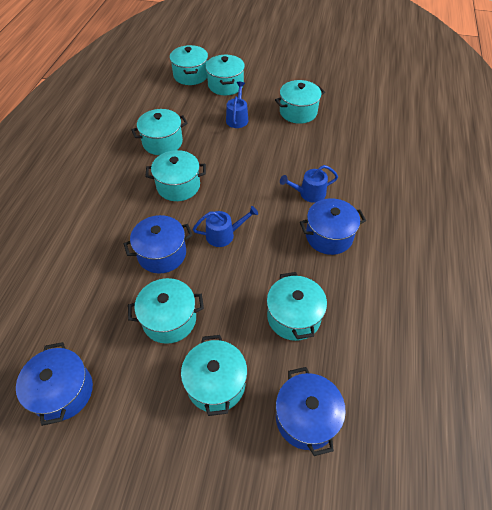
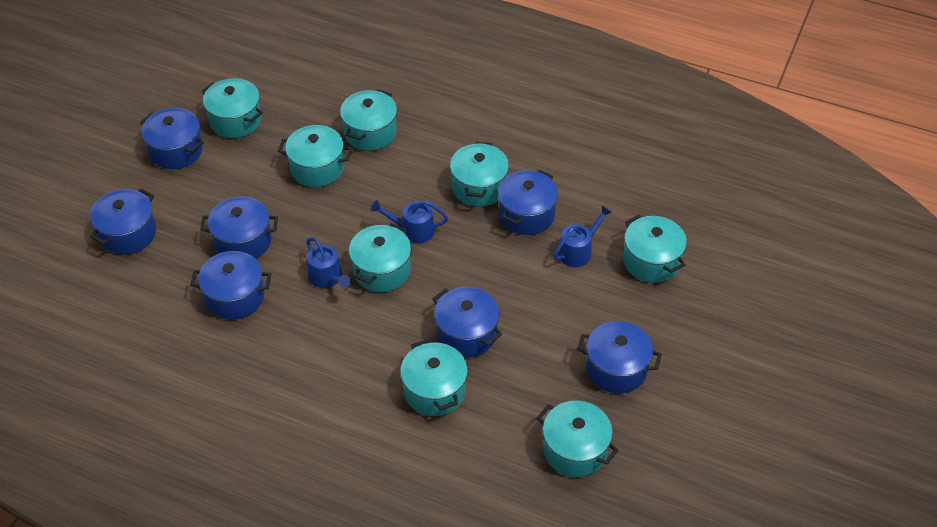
blue pot: 4 -> 7

